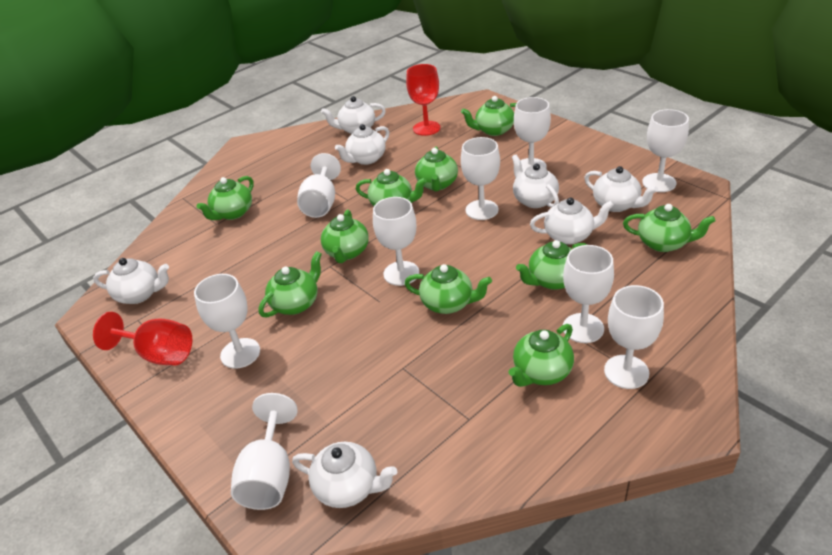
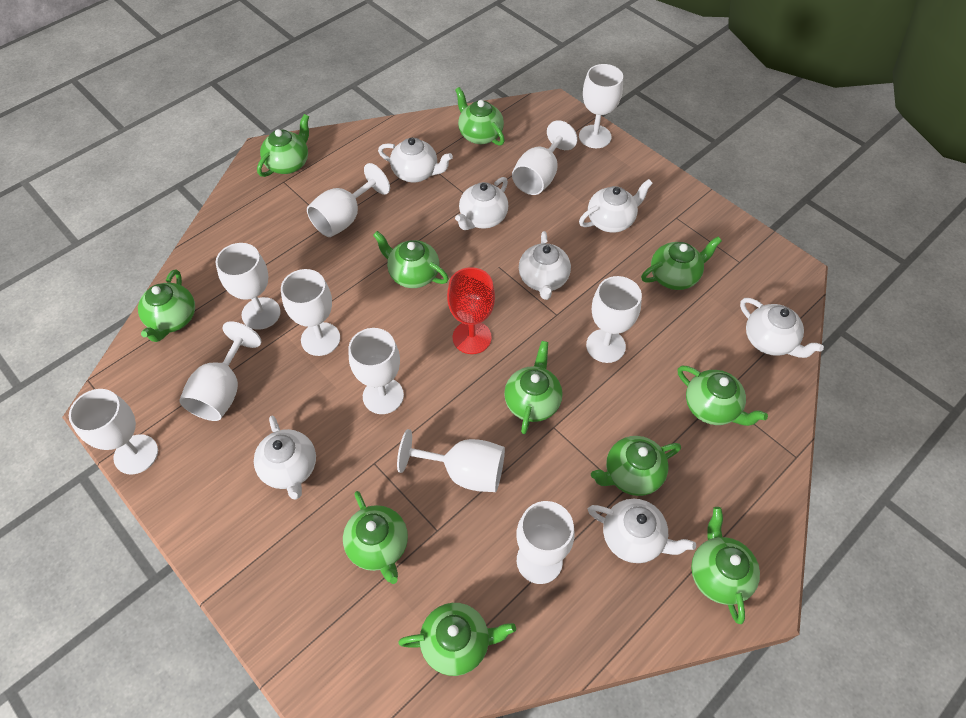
green teapot: 10 -> 11
red goblet: 2 -> 1
white goblet: 9 -> 11

